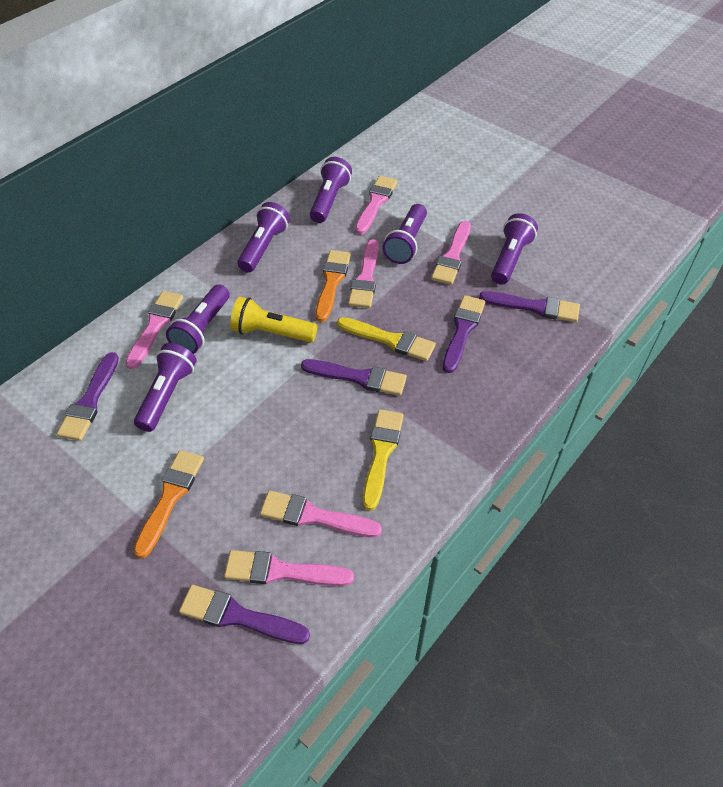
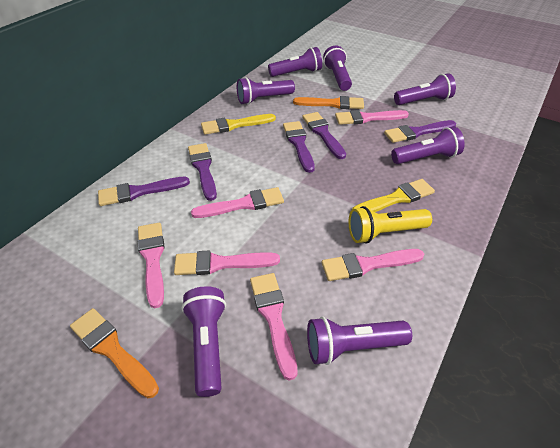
purple flashlight: 6 -> 7

